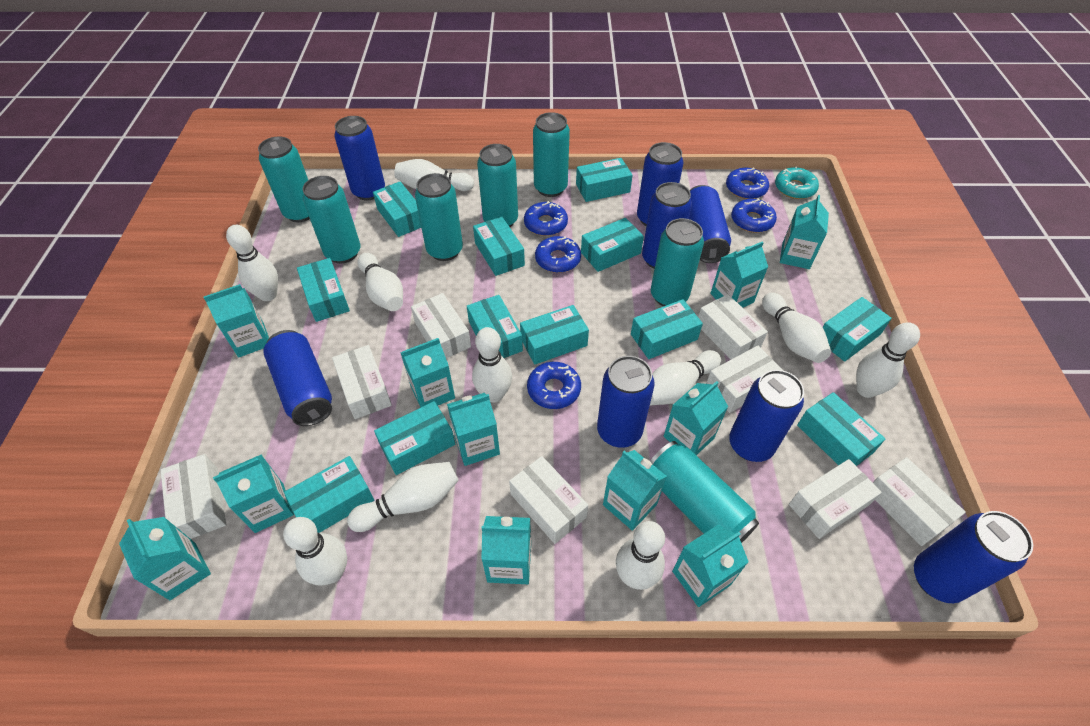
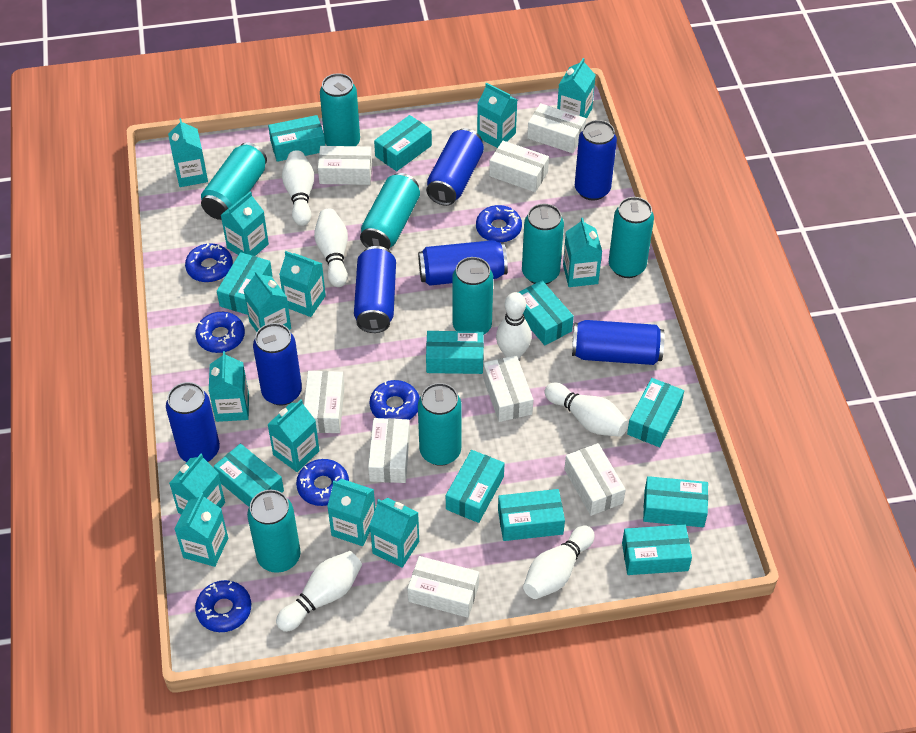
blue can: 8 -> 7
blue donut: 5 -> 6
turquoise box: 12 -> 11
turquoise can: 7 -> 8
turquoise carton: 11 -> 13
turquoise donut: 1 -> 0
white bowling pin: 10 -> 6

